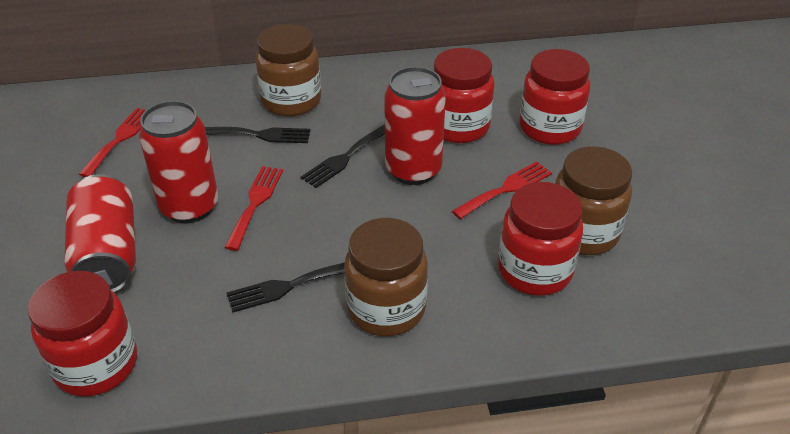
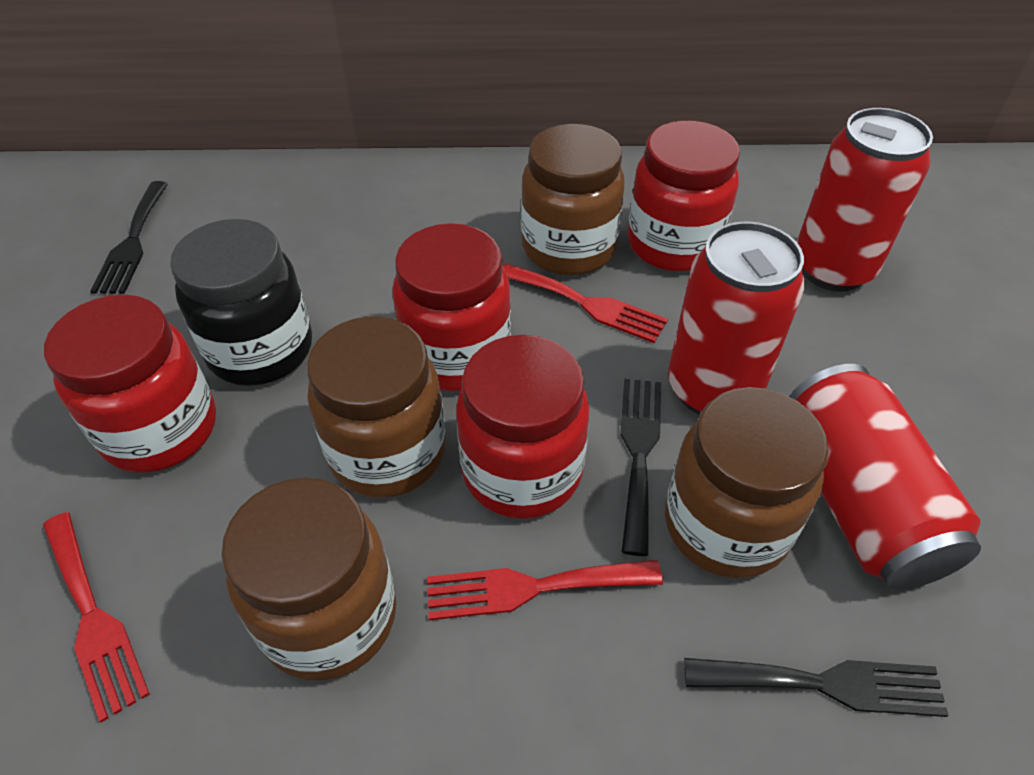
black jar: 0 -> 1
brown jar: 3 -> 4

